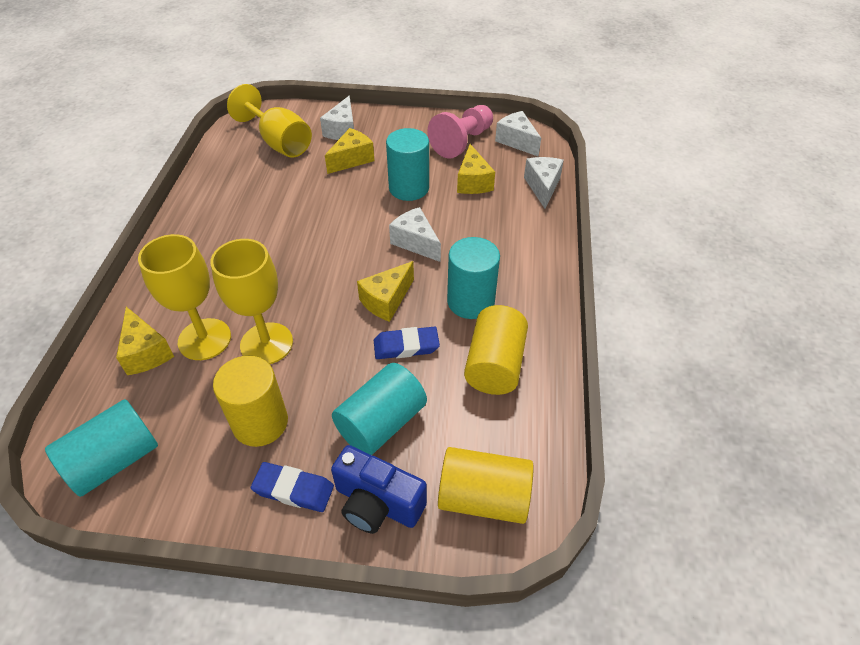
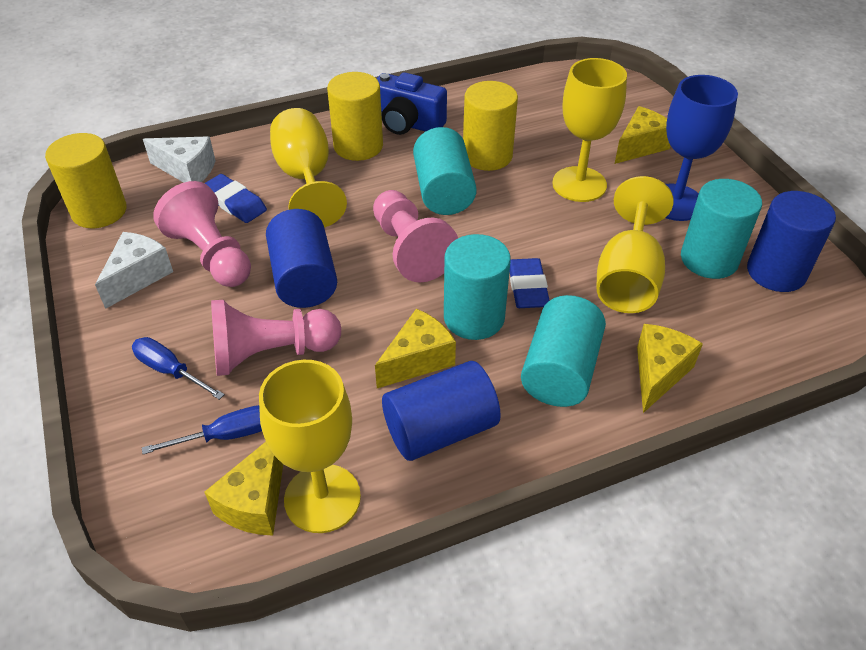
blue cylinder: 0 -> 3
blue goblet: 0 -> 1
blue screwdriver: 0 -> 2
pink pawn: 1 -> 3
white cheese: 4 -> 2
yellow goblet: 3 -> 4

